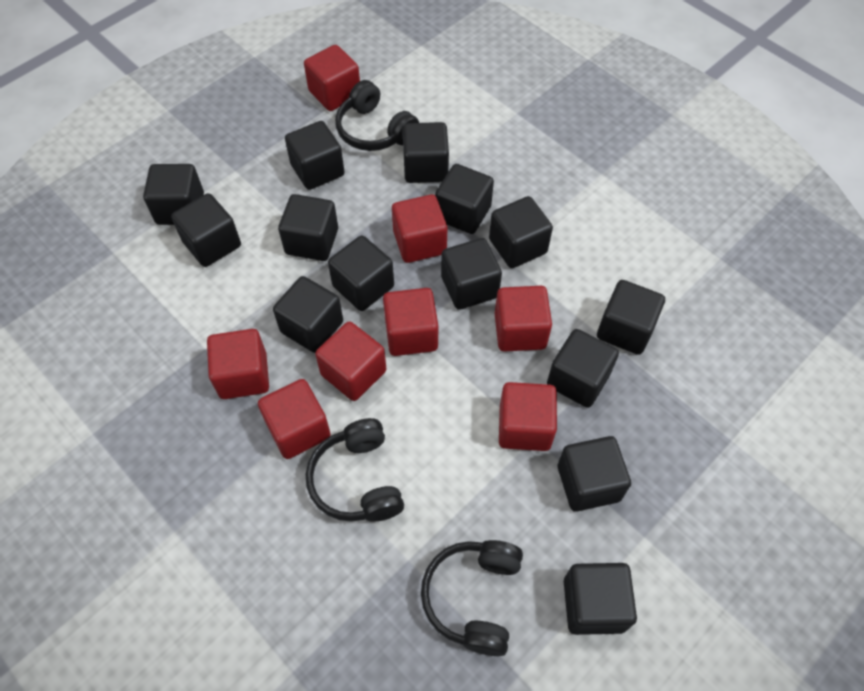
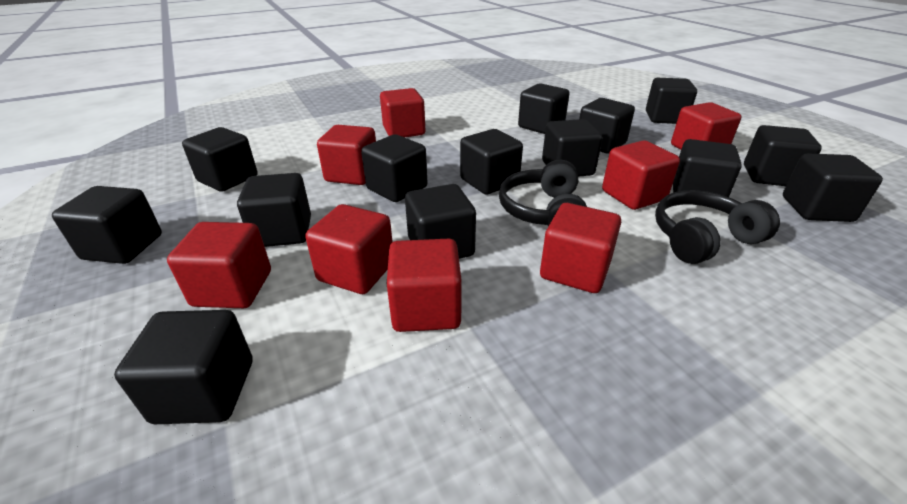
black headphones: 3 -> 2

